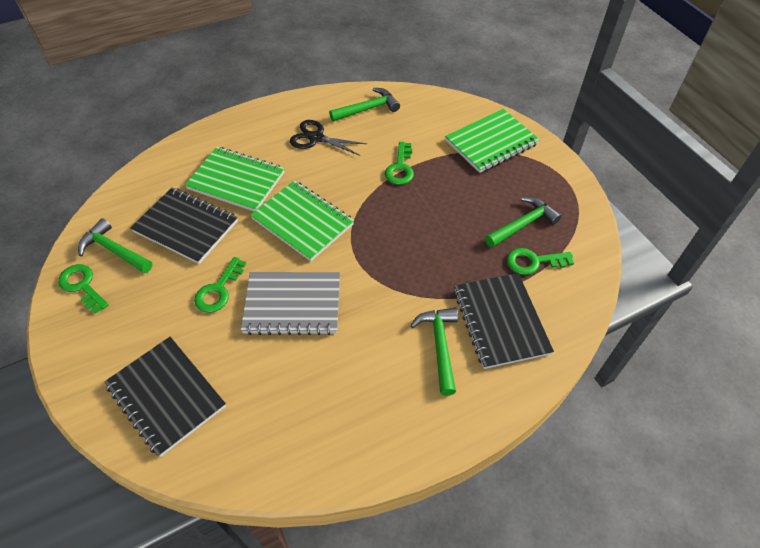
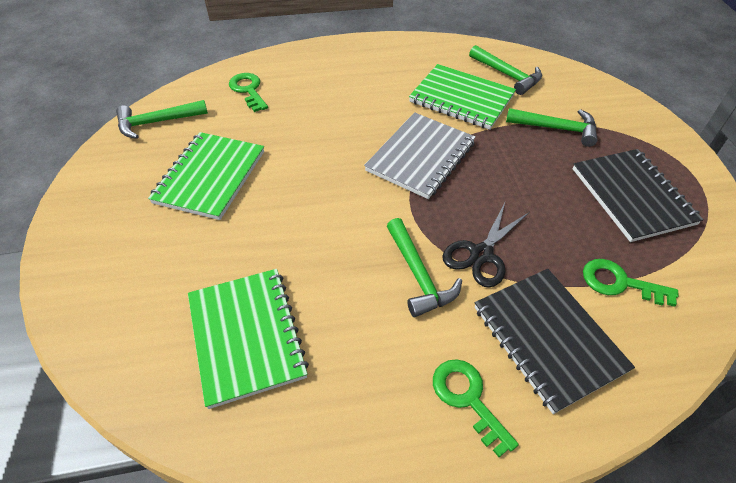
black notebook: 3 -> 2
green key: 4 -> 3

